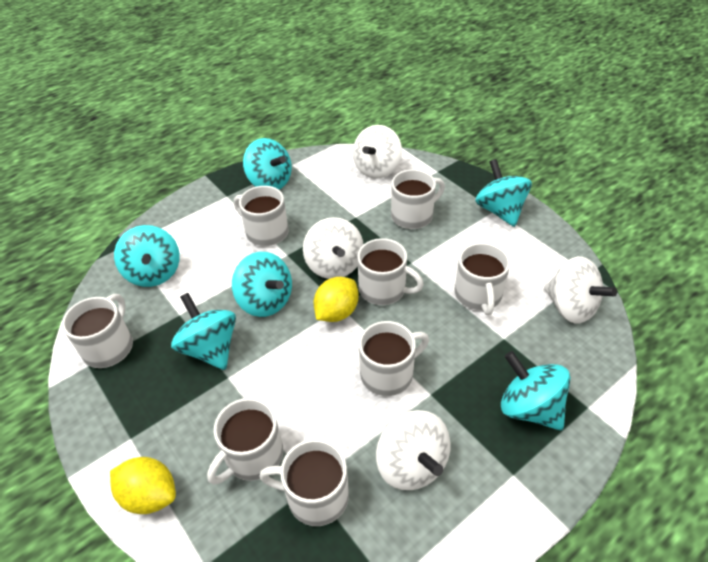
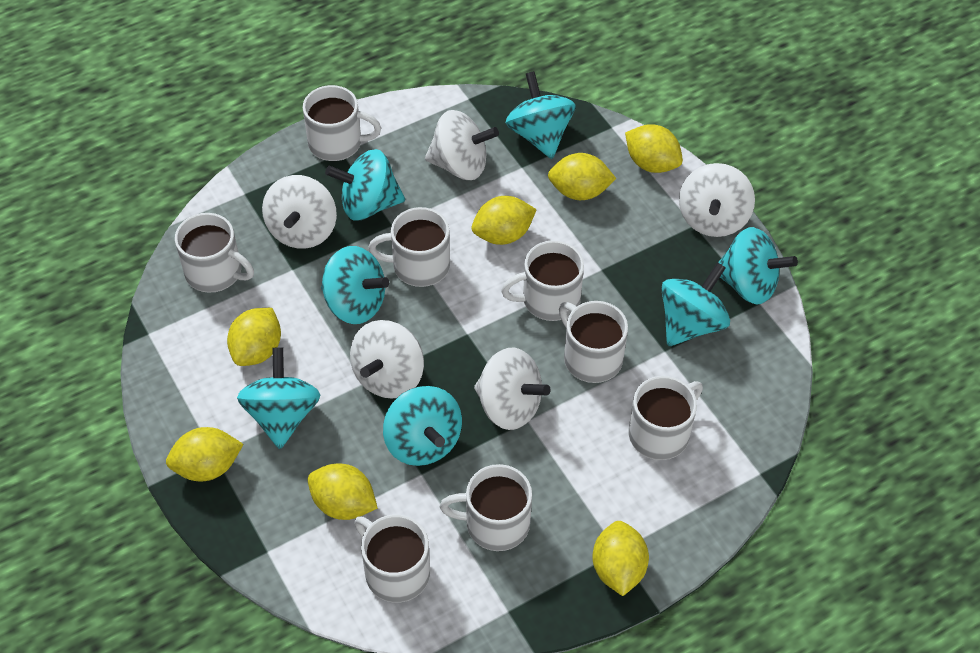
turquoise spinning top: 6 -> 7
white spinning top: 4 -> 5
yellow lemon: 2 -> 7

